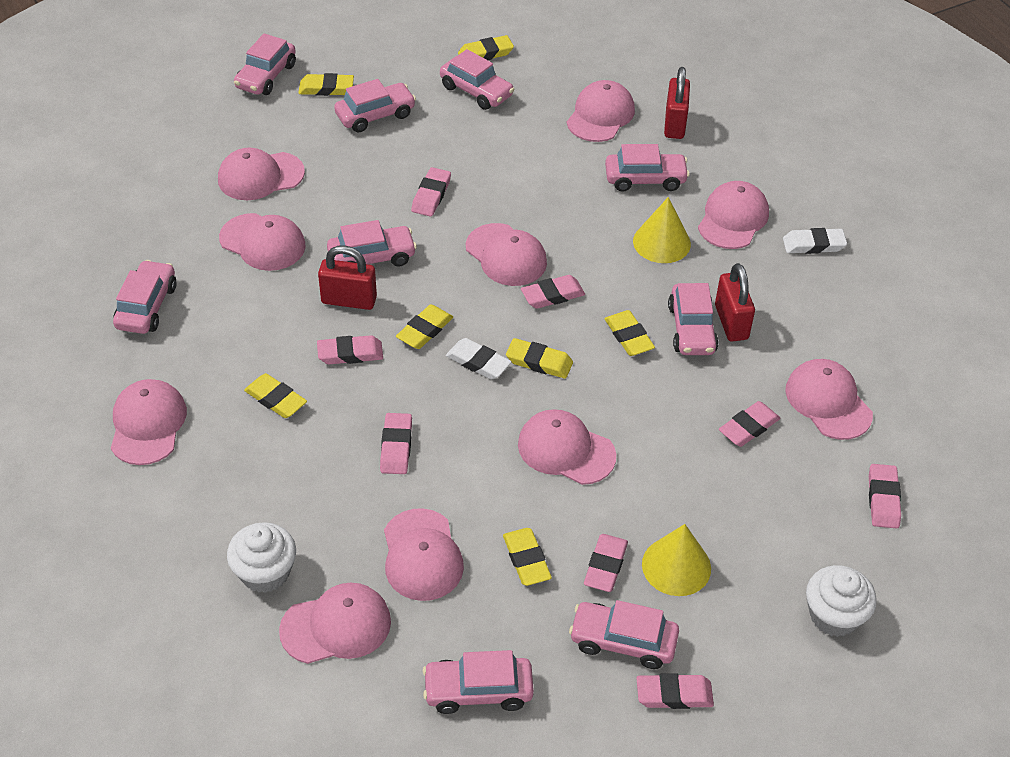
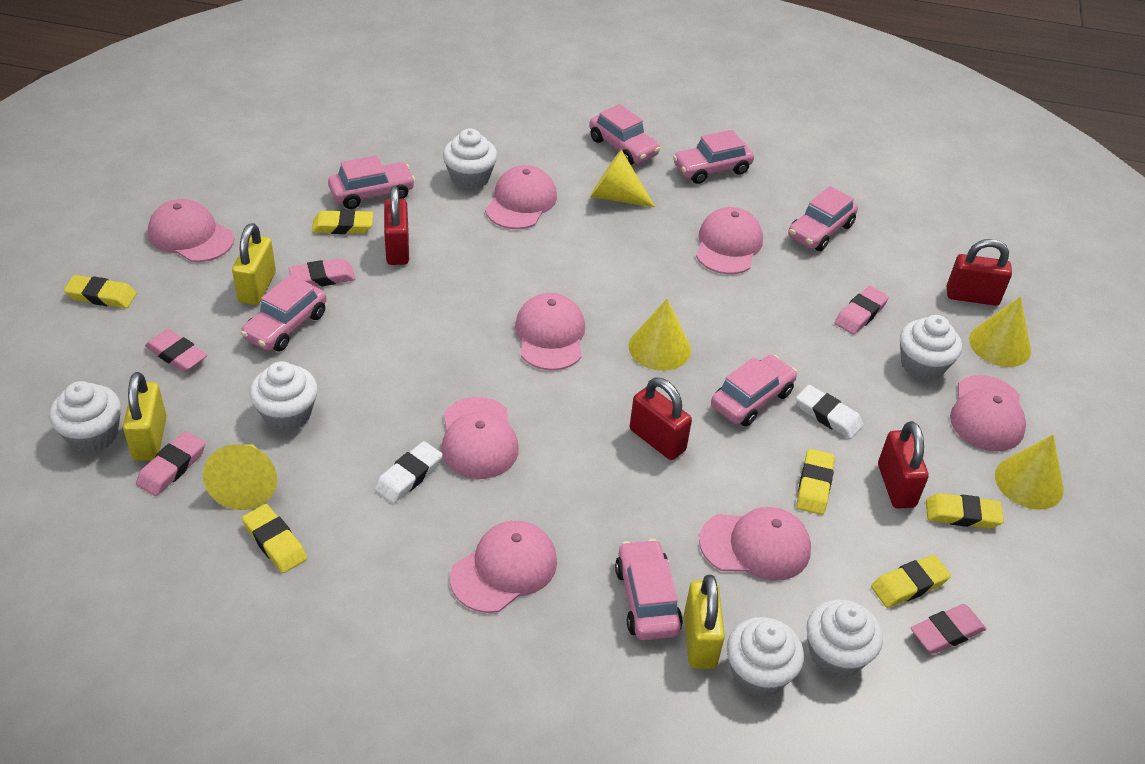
pink cap: 10 -> 8
pink car: 9 -> 7
pink eraser: 8 -> 5
red padlock: 3 -> 4
white cupcake: 2 -> 6
yellow cone: 2 -> 5
yellow eraser: 7 -> 6
yellow padlock: 0 -> 3

